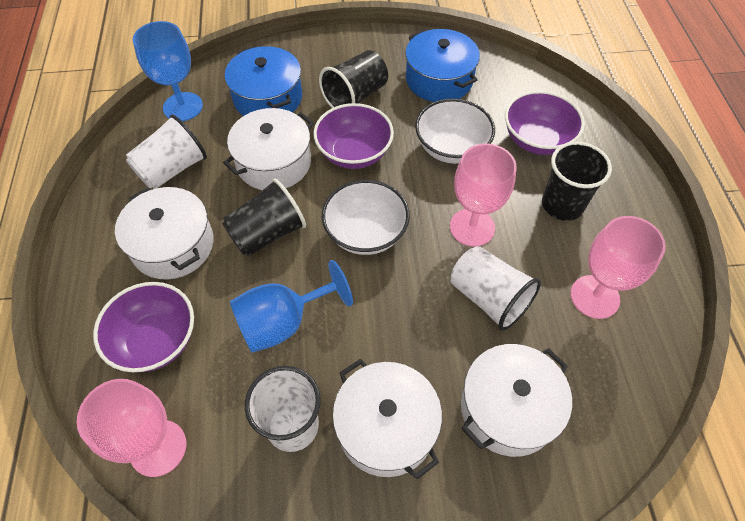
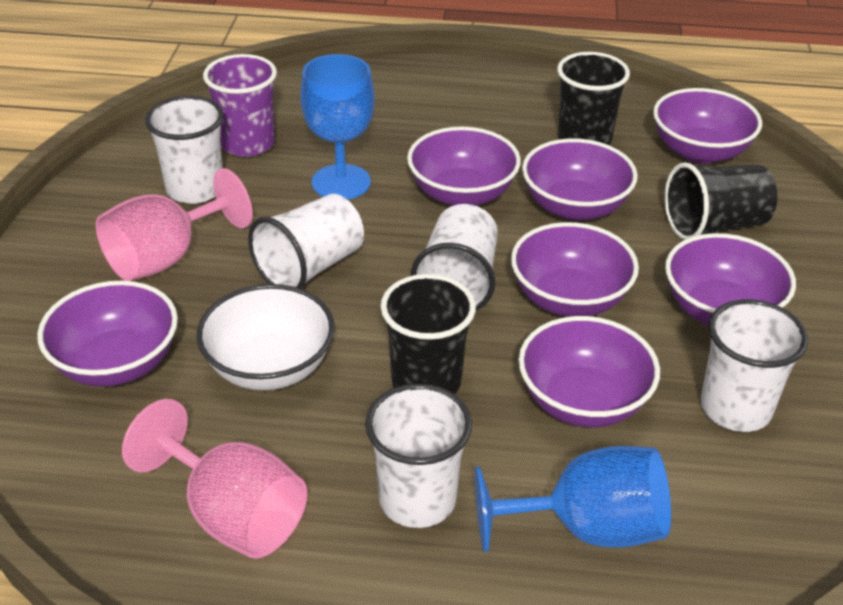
blue pot: 2 -> 0
pink goblet: 3 -> 2
purple bowl: 3 -> 7
purple cup: 0 -> 1
white bowl: 2 -> 1
white cup: 3 -> 5
white pot: 4 -> 0

